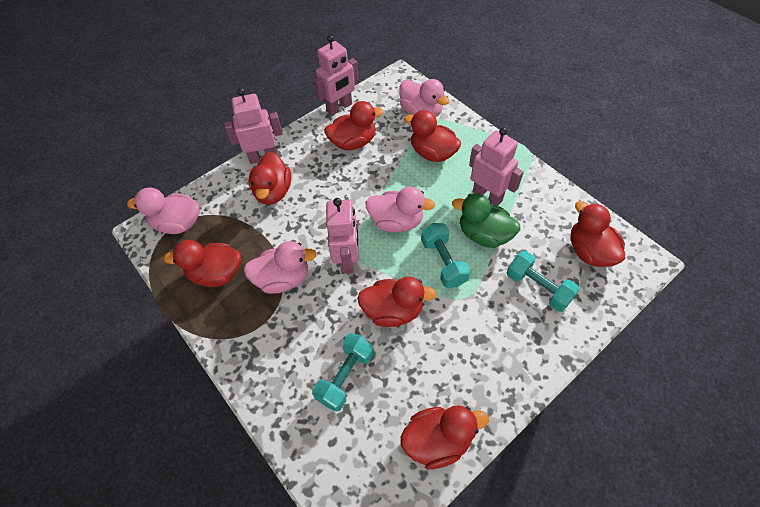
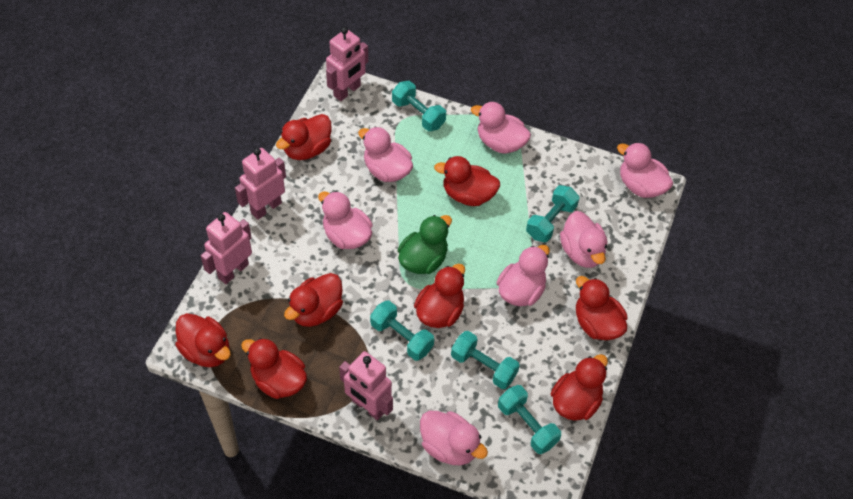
pink duck: 4 -> 7
red duck: 7 -> 8
turquoise dumbbell: 3 -> 5

